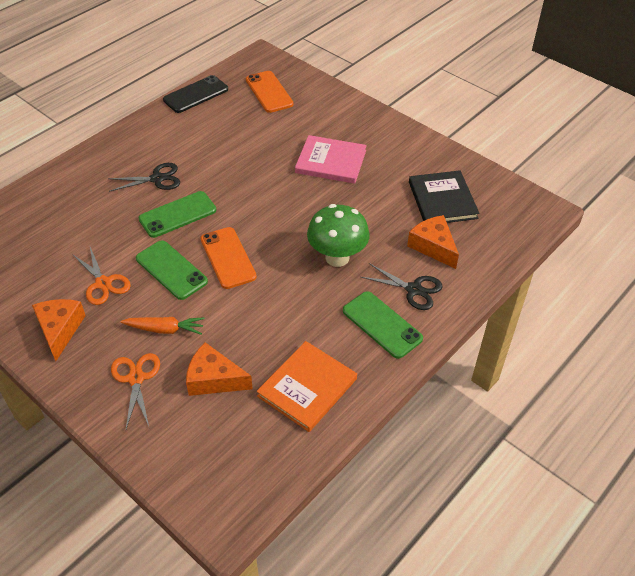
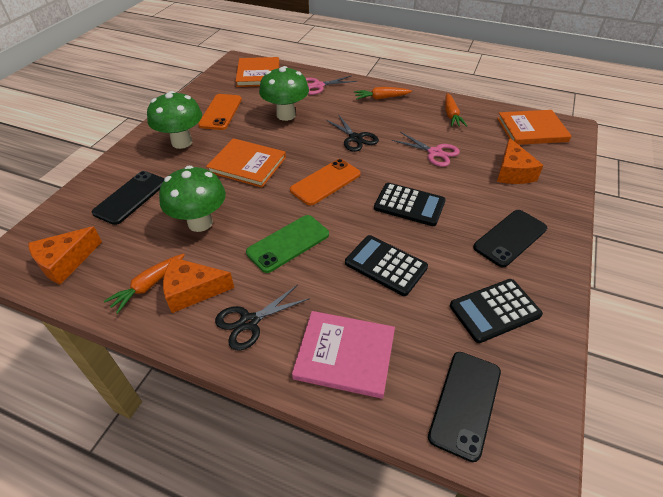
black book: 1 -> 0
black calculator: 0 -> 3
black phone: 1 -> 3
green mushroom: 1 -> 3
green phone: 3 -> 1
orange book: 1 -> 3
orange carrot: 1 -> 3
orange scissors: 2 -> 0
pink scissors: 0 -> 2

